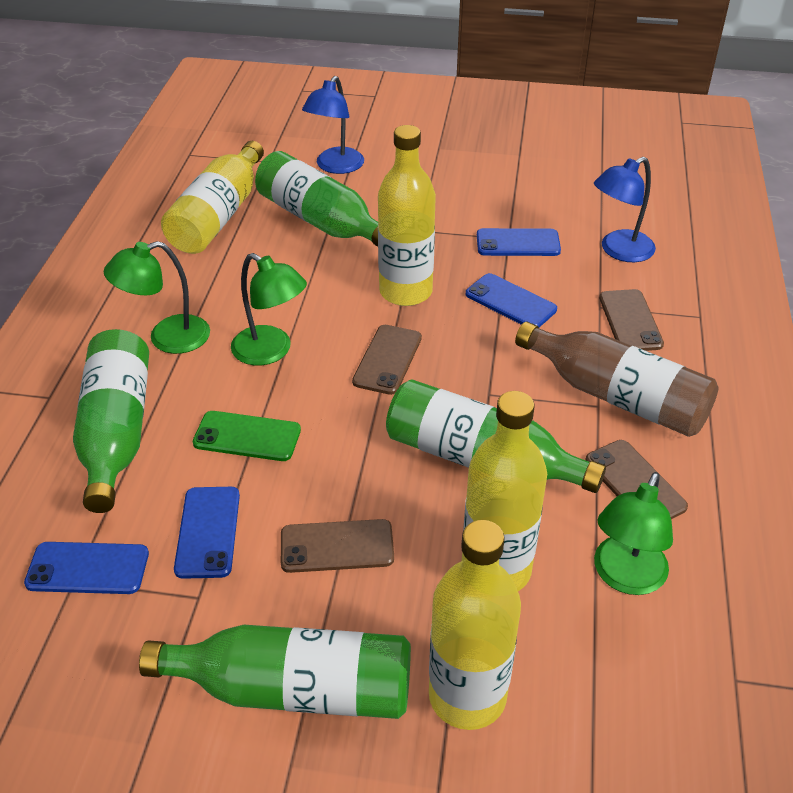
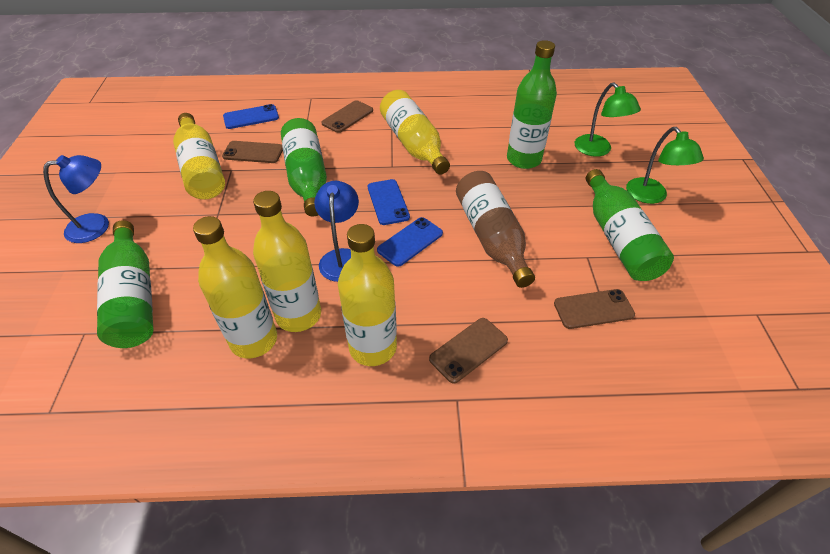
blue phone: 4 -> 3
green lamp: 3 -> 2
green phone: 1 -> 0
yellow bottle: 4 -> 5

